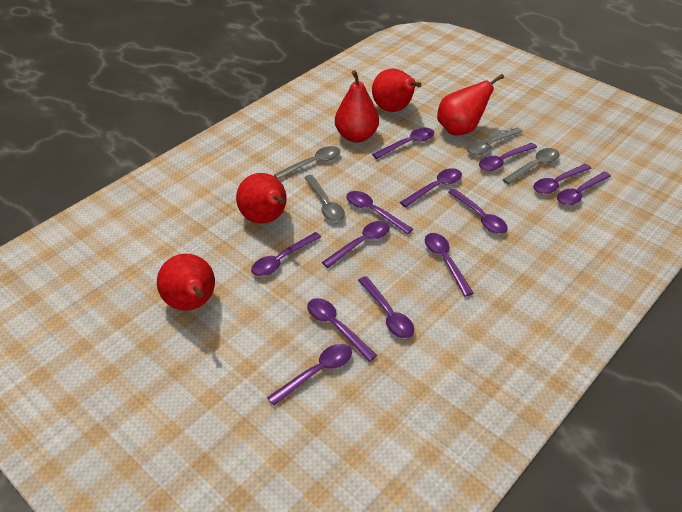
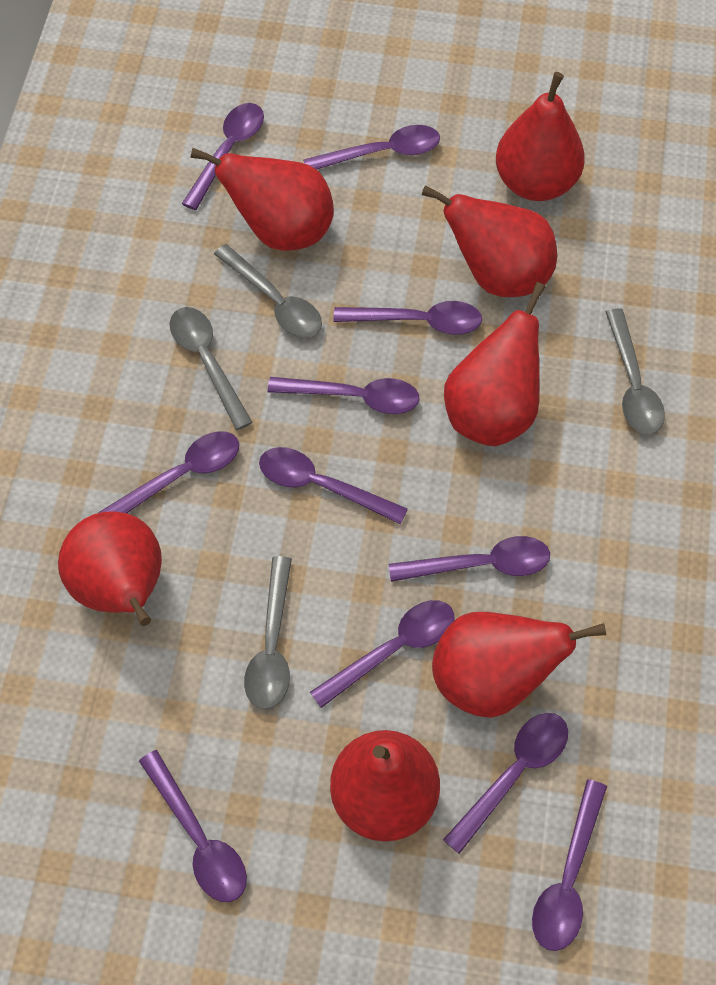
purple spoon: 13 -> 11
red pear: 5 -> 7

